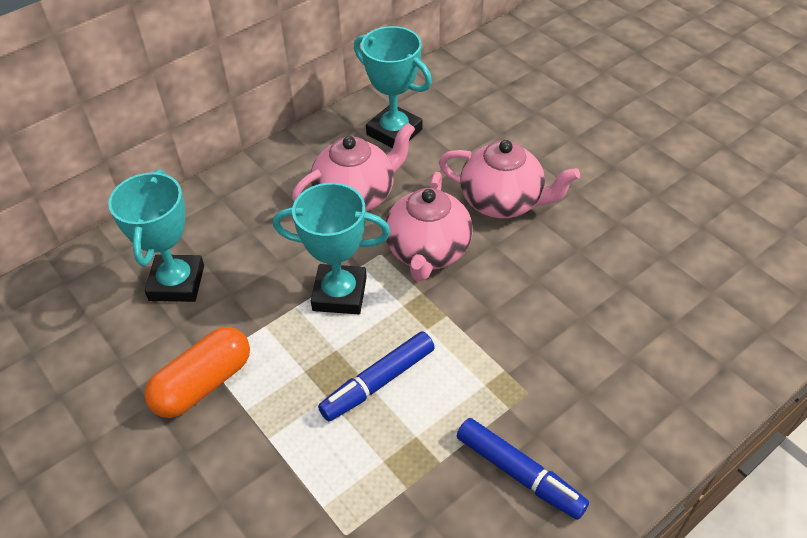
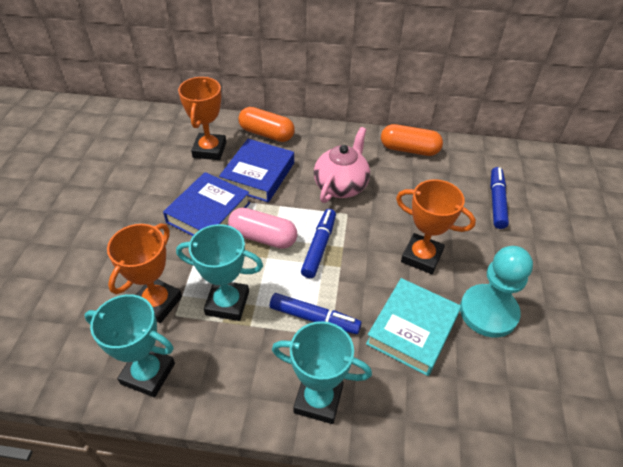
blue book: 0 -> 2
blue marker: 2 -> 3
orange capsule: 1 -> 2
orange trophy: 0 -> 3
pink capsule: 0 -> 1
pink teapot: 3 -> 1
turquoise book: 0 -> 1
turquoise pawn: 0 -> 1

